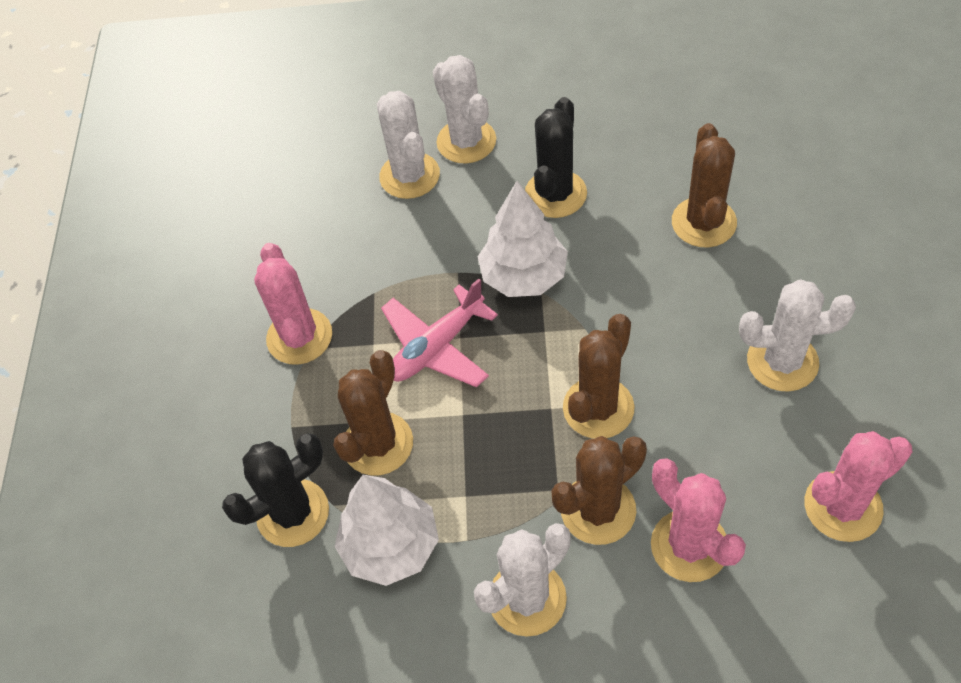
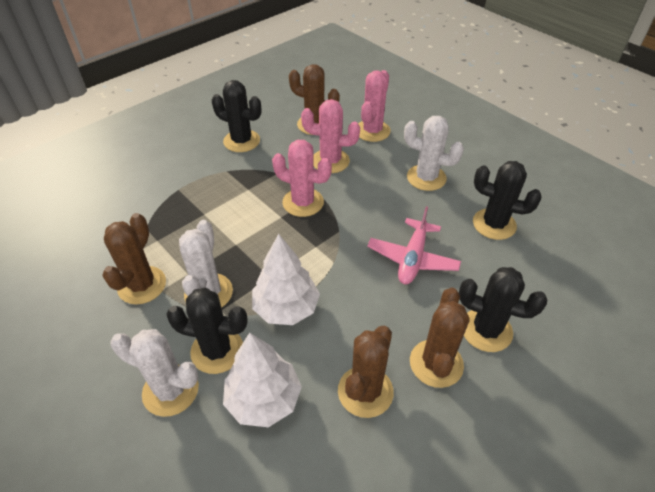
black cactus: 2 -> 4
white cactus: 4 -> 3

